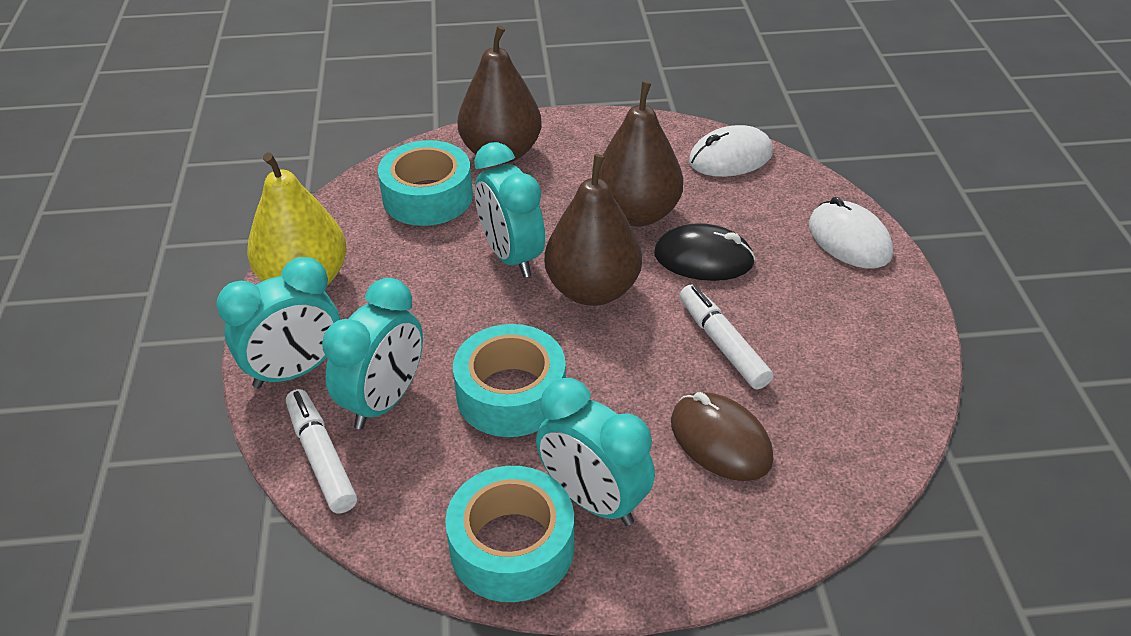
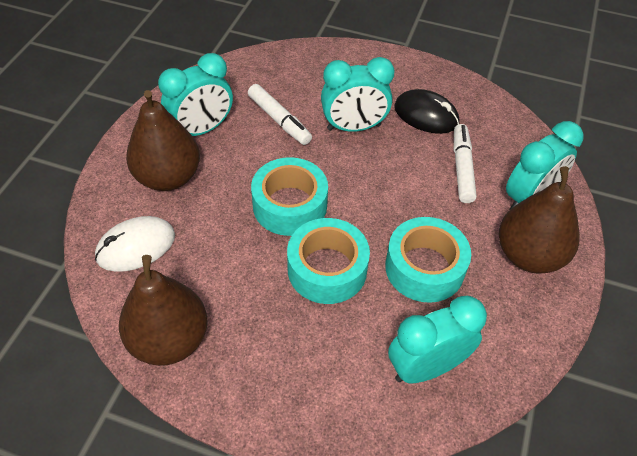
brown mouse: 1 -> 0
white mouse: 2 -> 1
yellow pear: 1 -> 0

